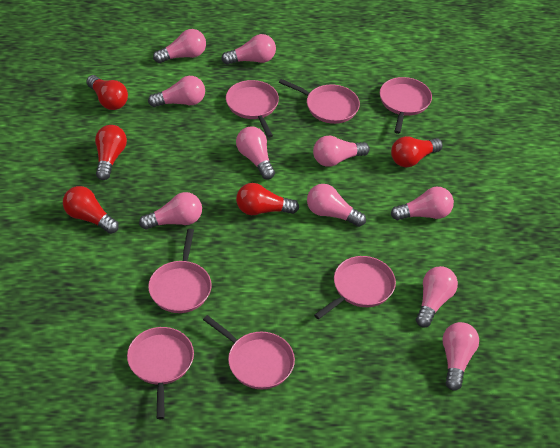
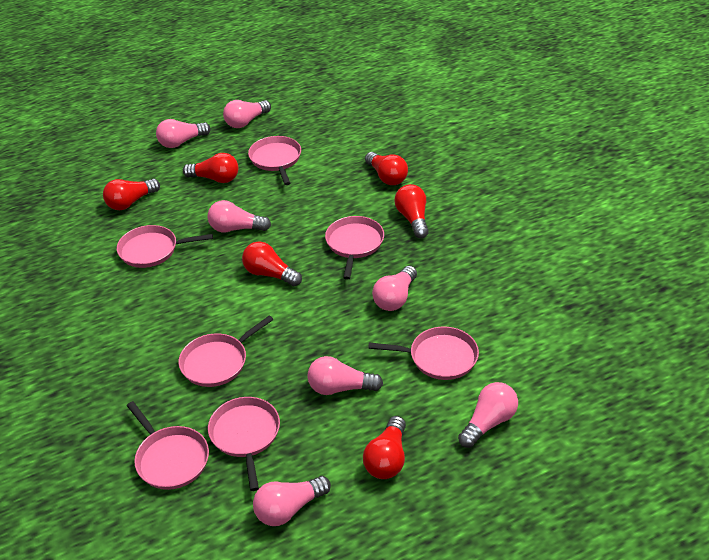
pink light bulb: 10 -> 7
red light bulb: 5 -> 6

